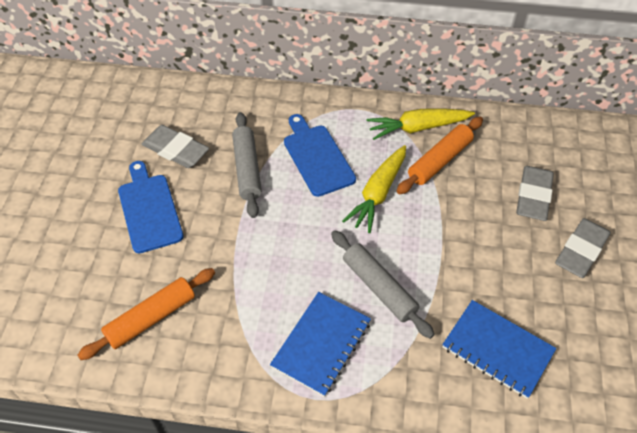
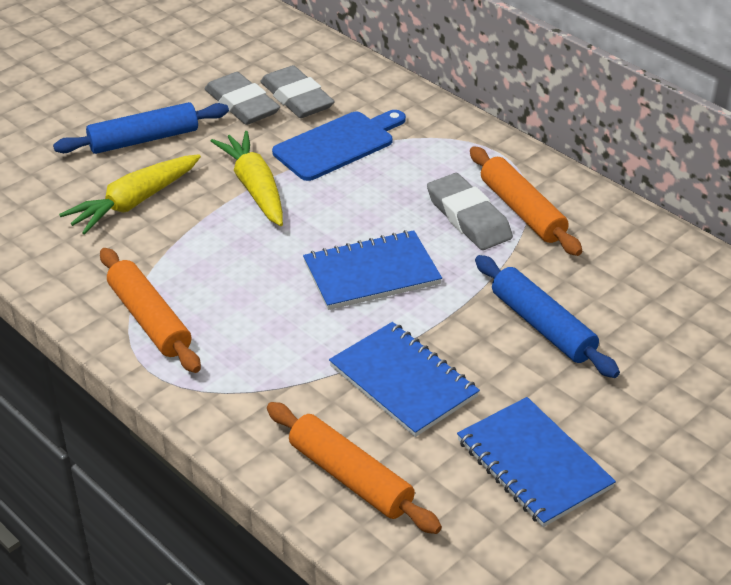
blue cutting board: 2 -> 1
blue notebook: 2 -> 3
blue rolling pin: 0 -> 2
grey rolling pin: 2 -> 0
orange rolling pin: 2 -> 3

